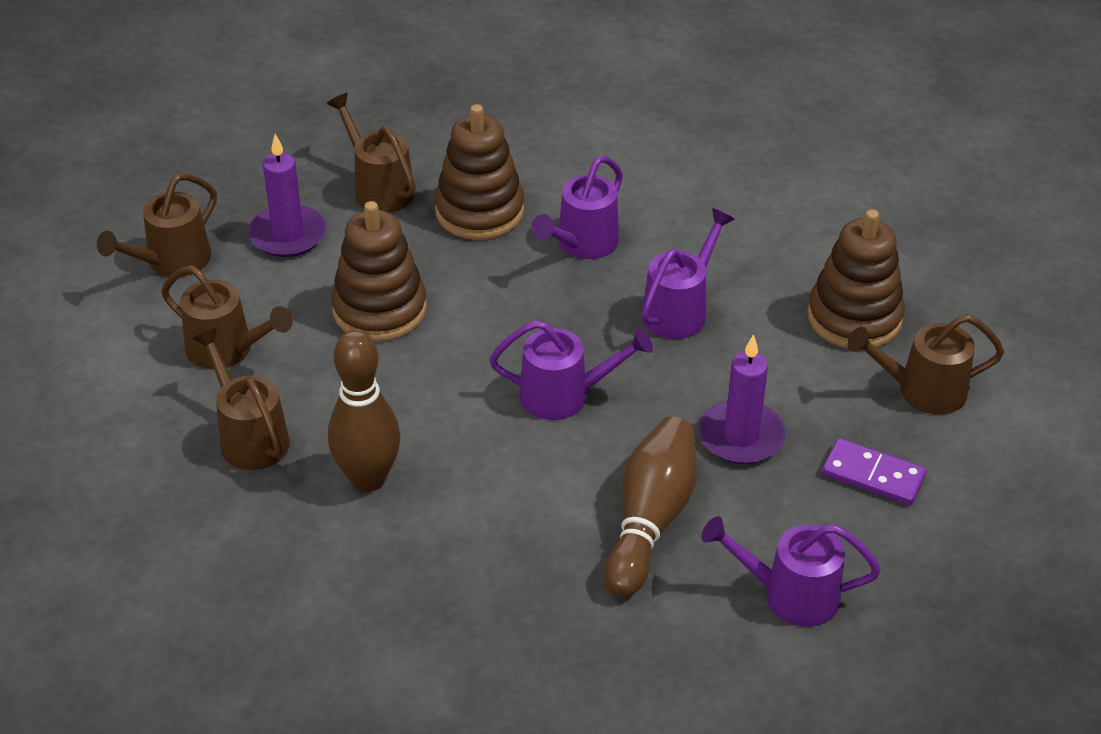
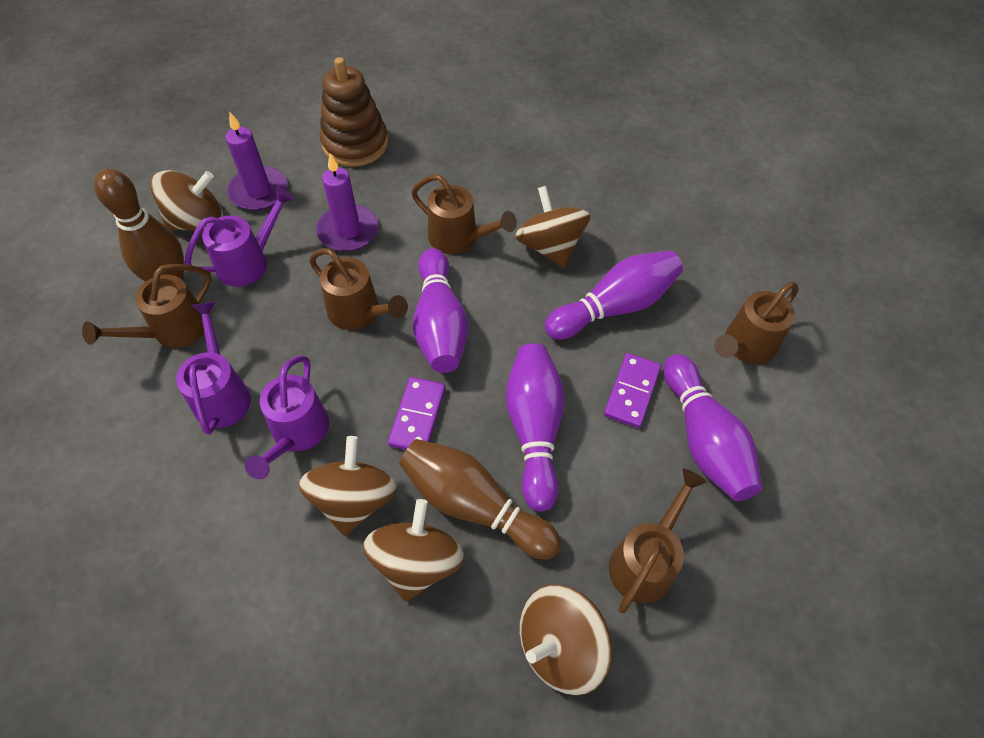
brown spinning top: 0 -> 5
brown stacking toy: 3 -> 1
purple bowling pin: 0 -> 4
purple domino: 1 -> 2
purple watering can: 4 -> 3

